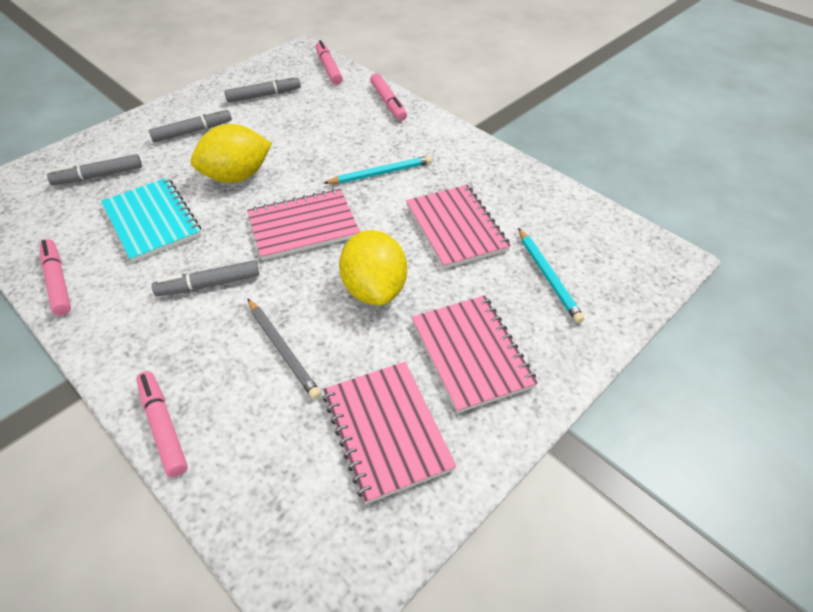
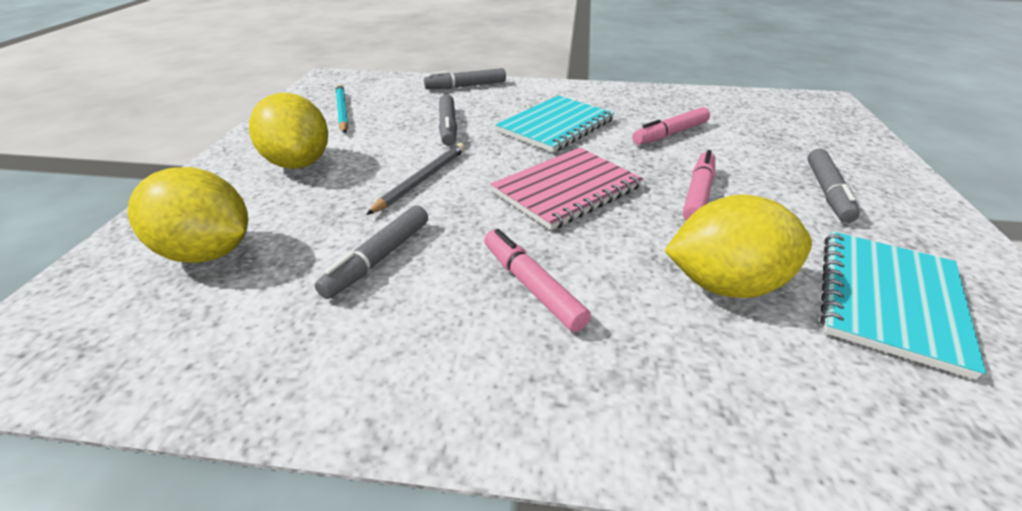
pink marker: 4 -> 3
pink notebook: 4 -> 1
turquoise notebook: 1 -> 2
turquoise pencil: 2 -> 1
yellow lemon: 2 -> 3

